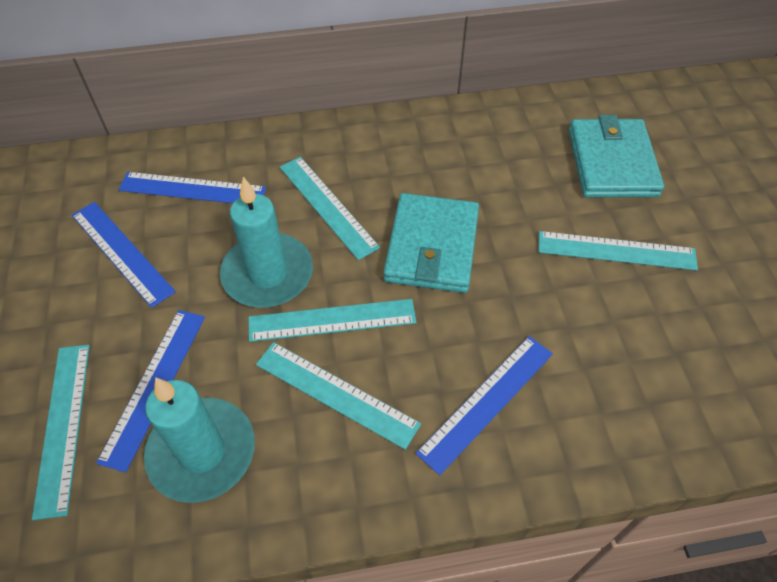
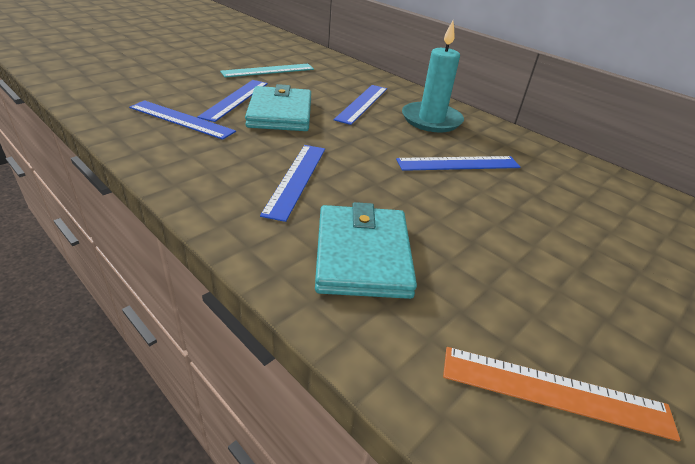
blue ruler: 4 -> 5
orange ruler: 0 -> 1
turquoise candle: 2 -> 1
turquoise ruler: 5 -> 1

